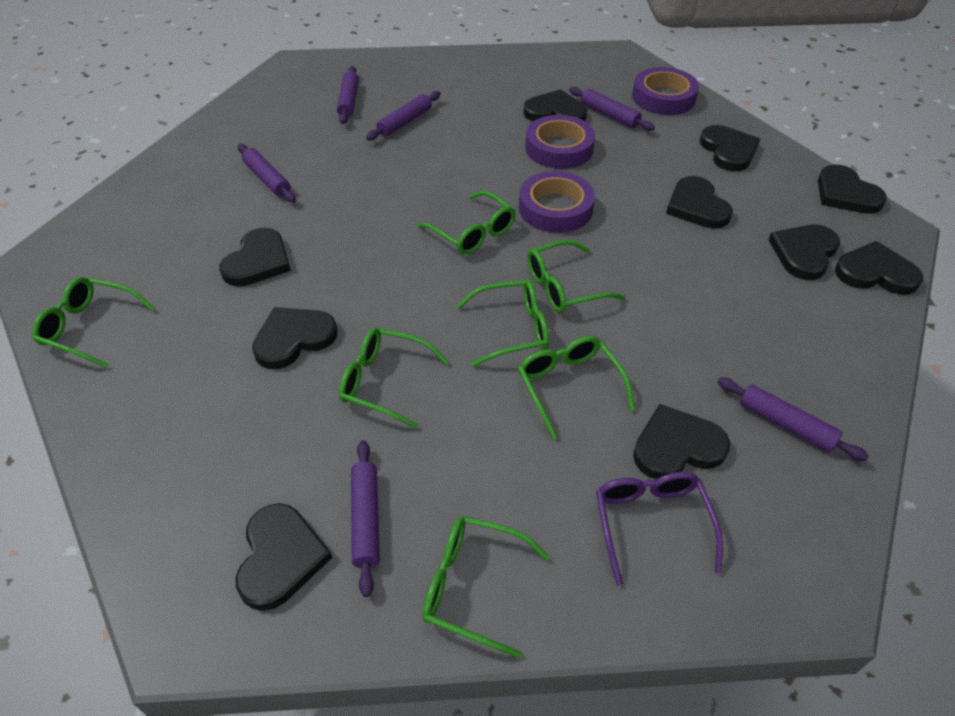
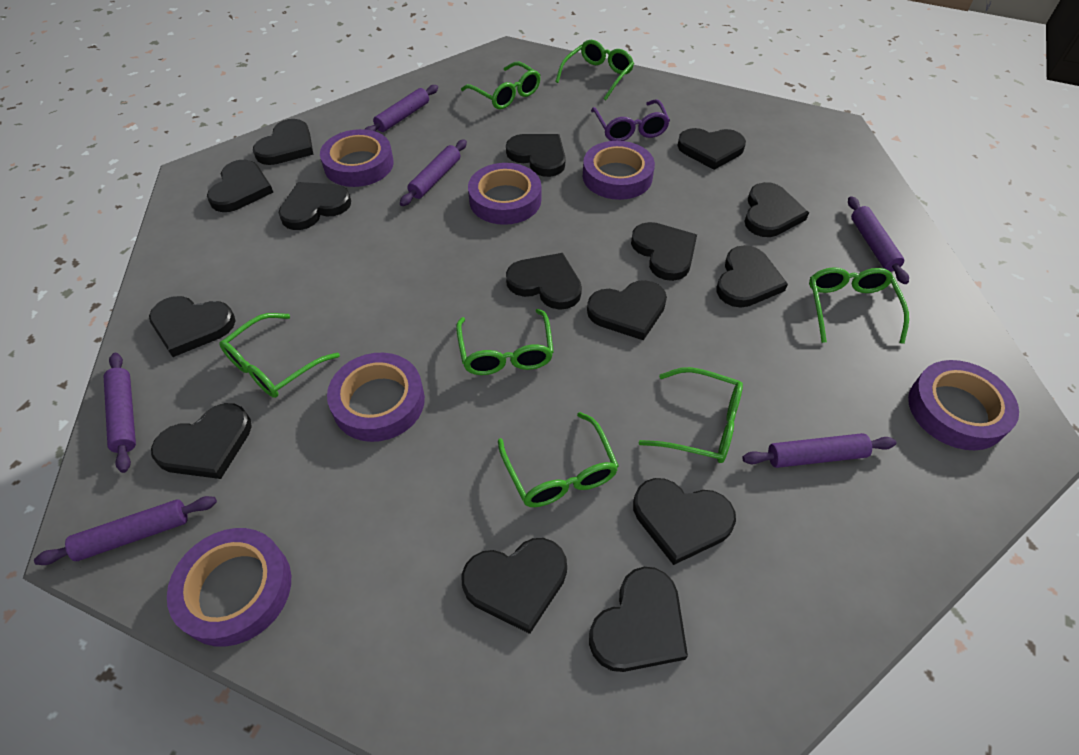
black heart: 10 -> 15
purple tape: 3 -> 6

